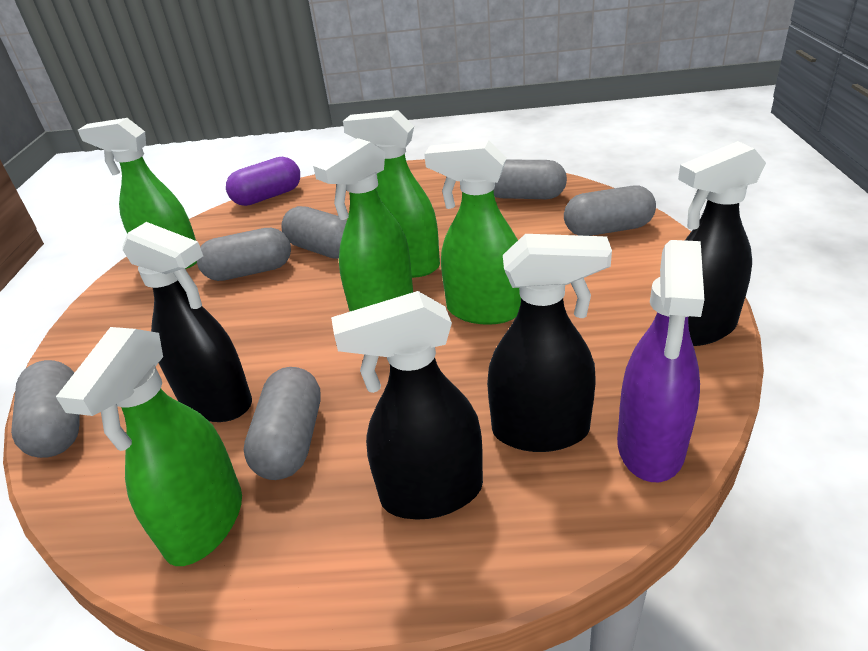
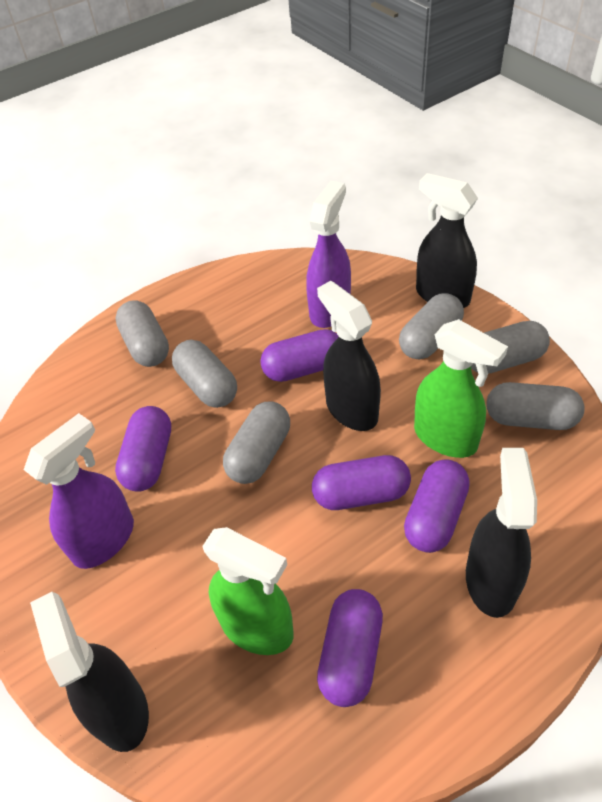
green spray bottle: 5 -> 2
purple capsule: 1 -> 5
purple spray bottle: 1 -> 2

